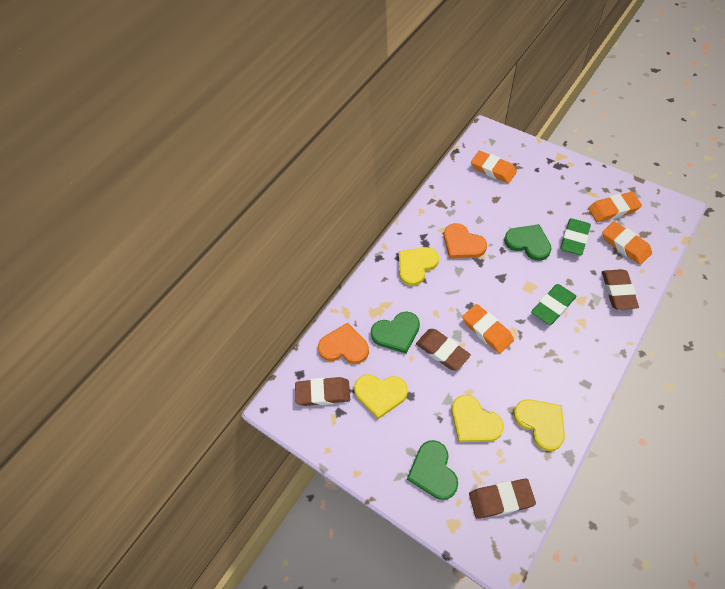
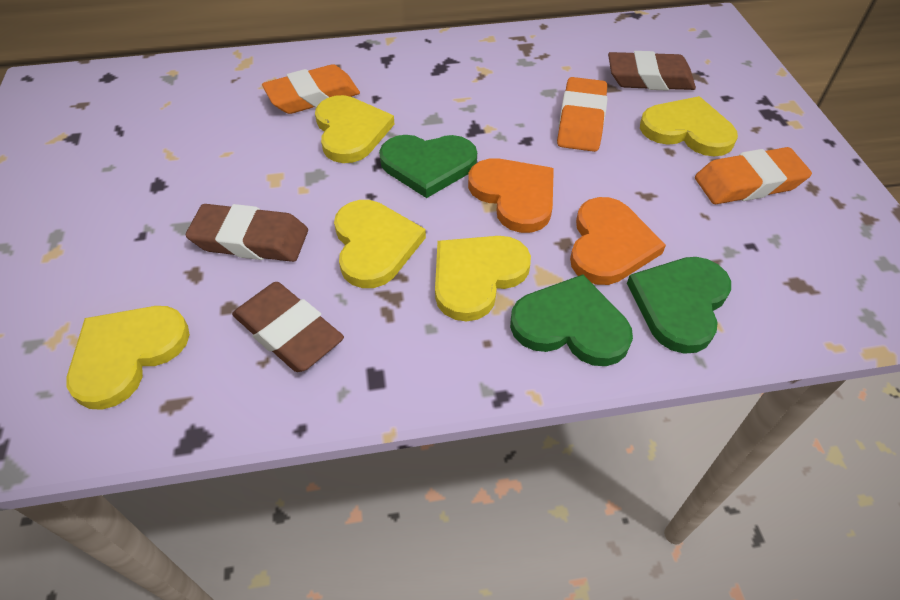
brown eraser: 4 -> 3
green eraser: 2 -> 0
orange eraser: 4 -> 3
yellow heart: 4 -> 5

